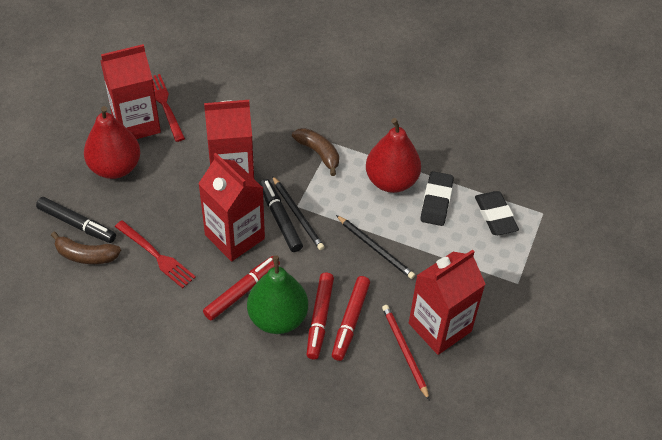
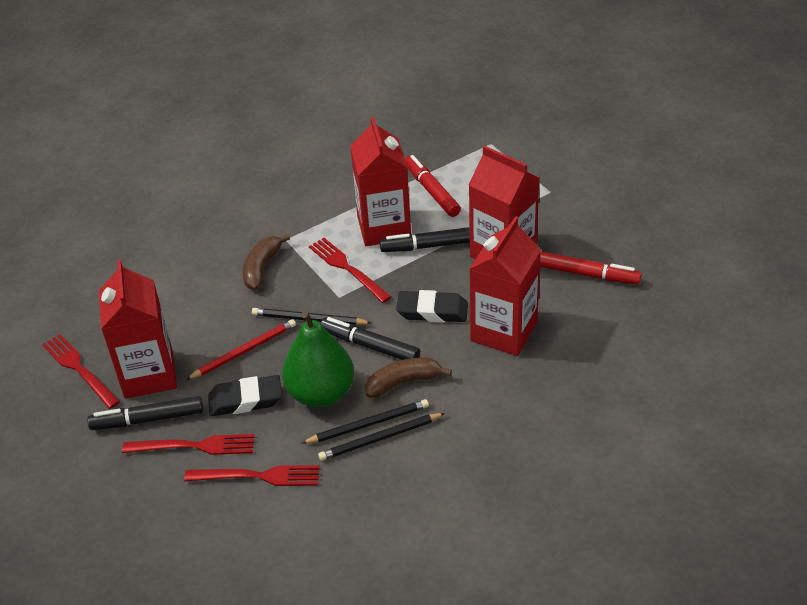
black marker: 2 -> 3
black pencil: 2 -> 3
red fork: 2 -> 4
red marker: 3 -> 2
red pear: 2 -> 0

